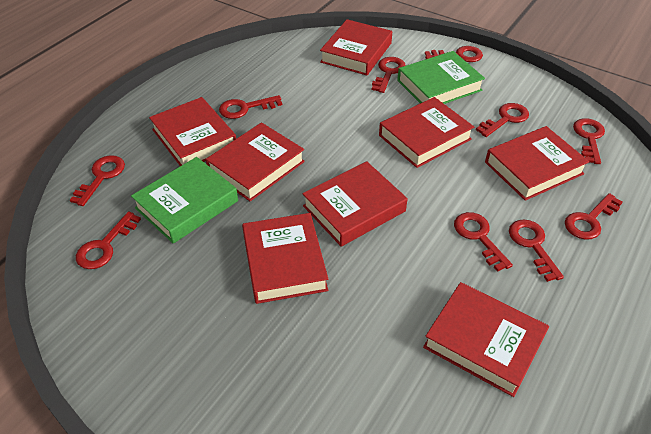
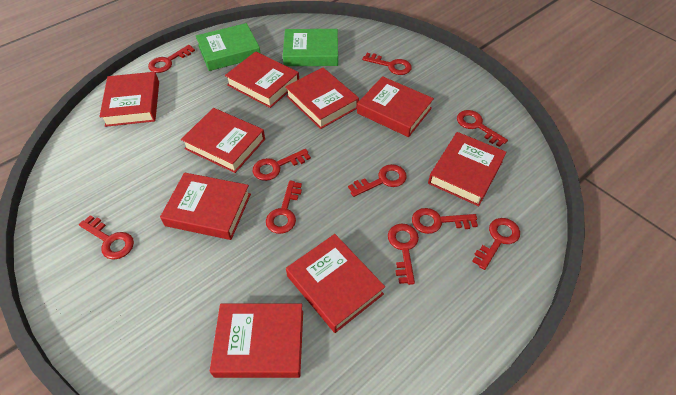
red book: 8 -> 9

